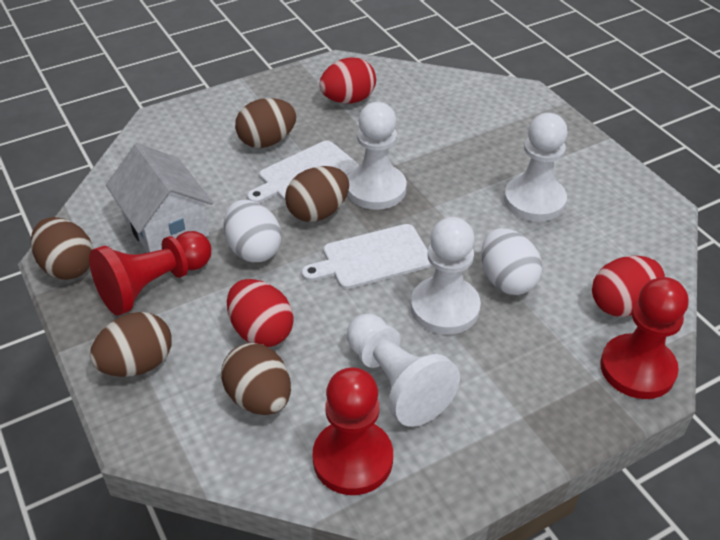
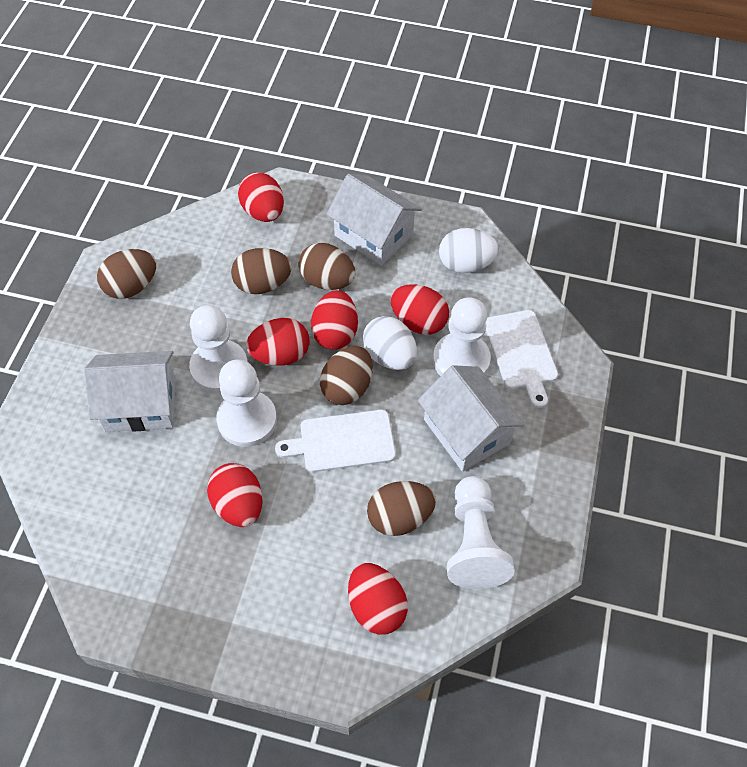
red egg: 3 -> 6
red pawn: 3 -> 0
white house: 1 -> 3

